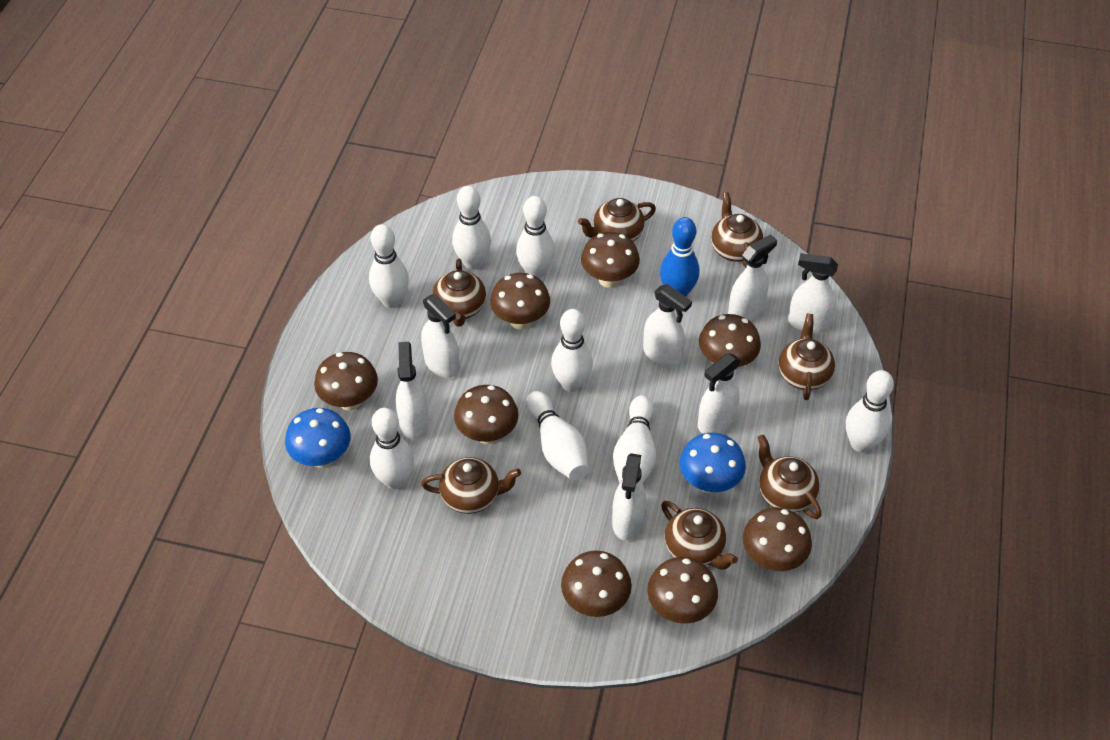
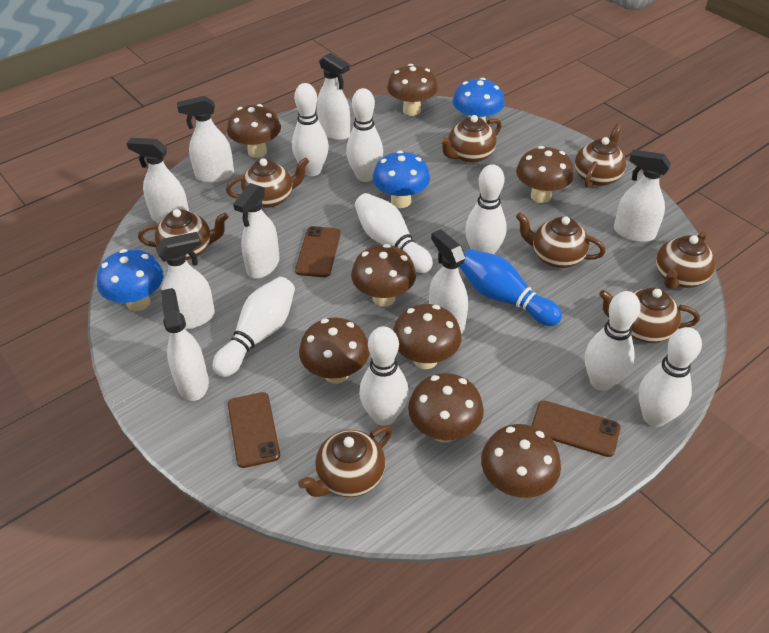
blue mushroom: 2 -> 3
brown phone: 0 -> 3
brown teapot: 7 -> 8
white spray bottle: 7 -> 8

